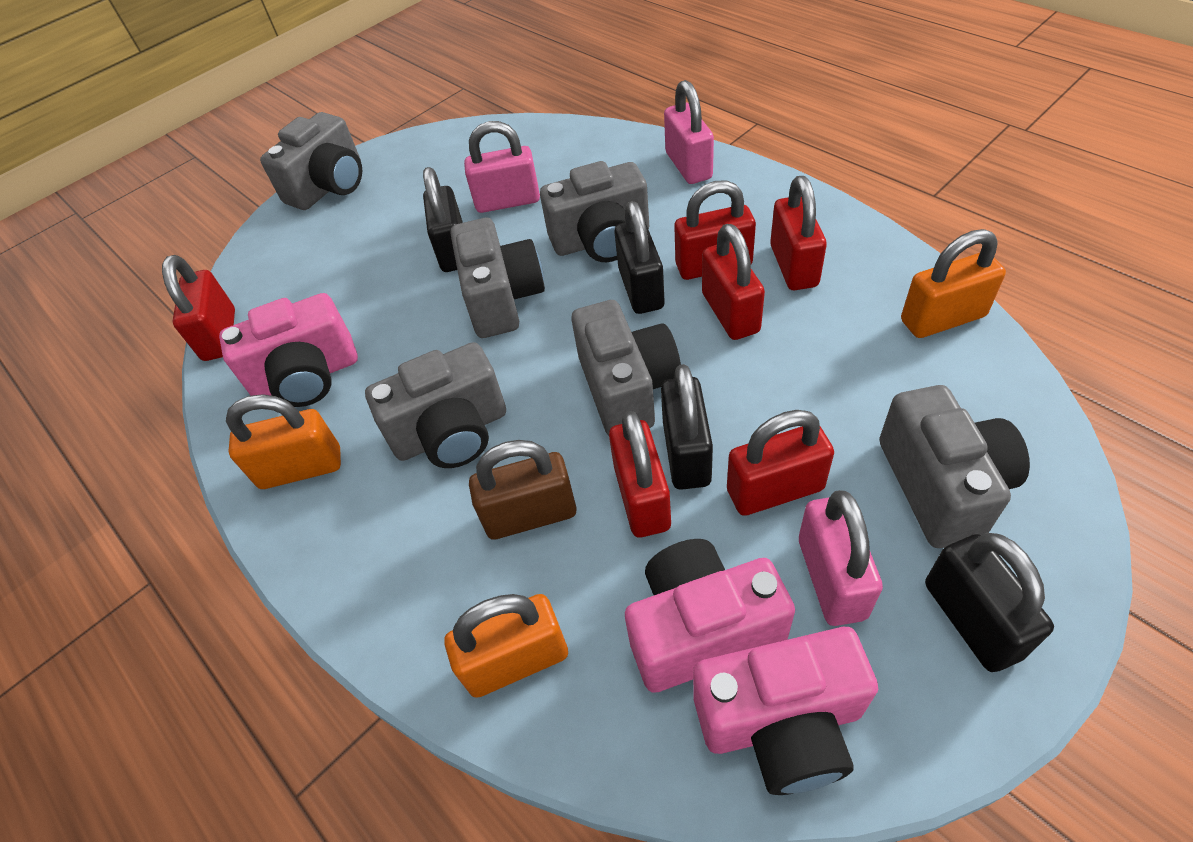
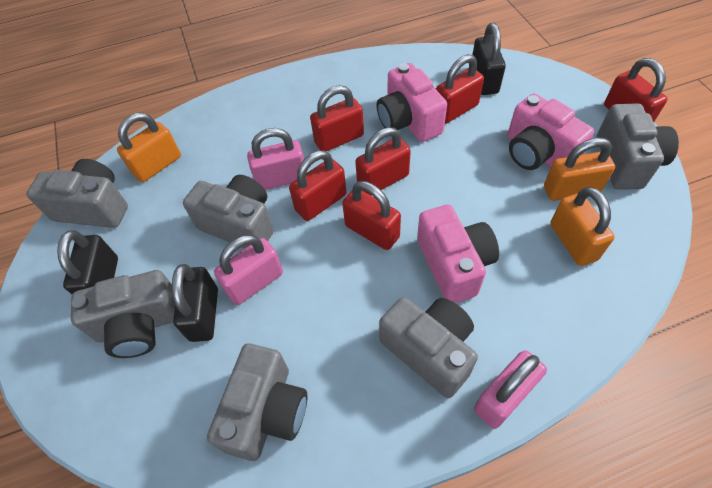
black padlock: 4 -> 3
brown padlock: 1 -> 0

